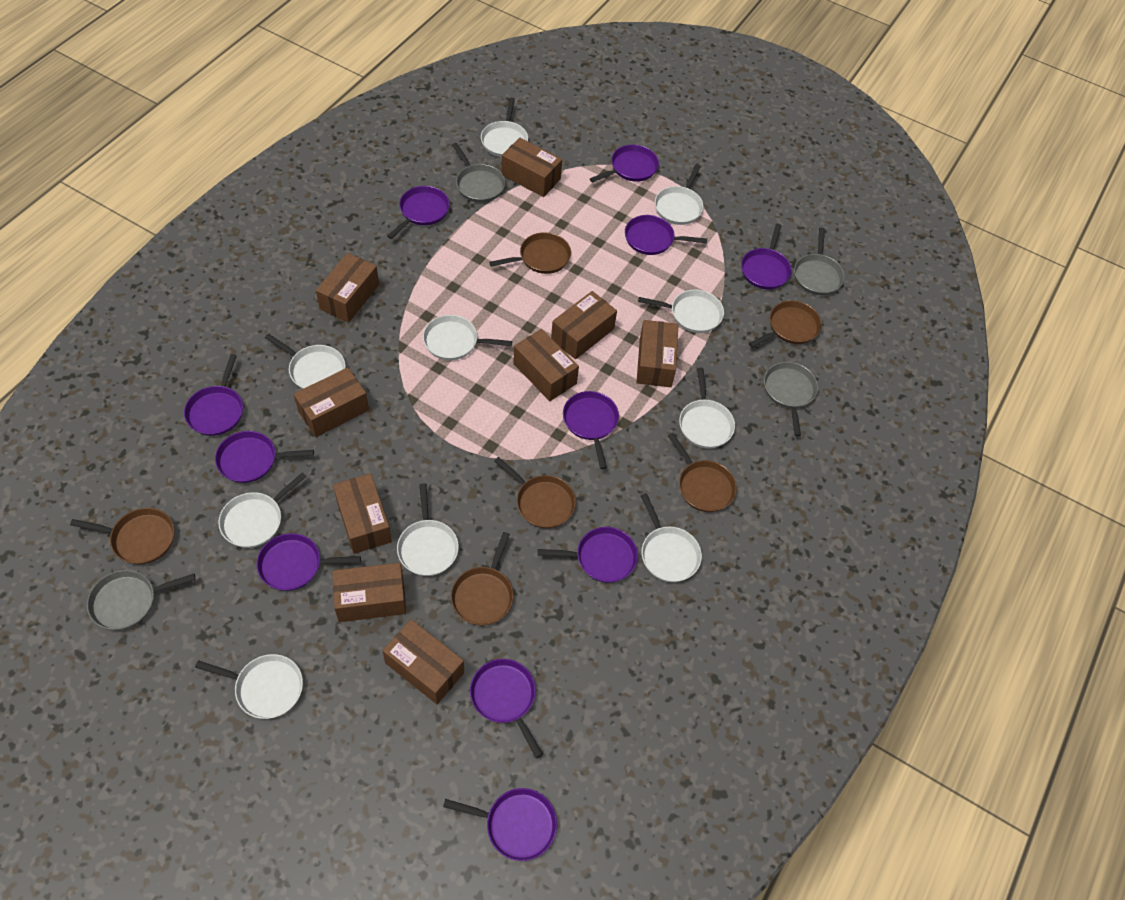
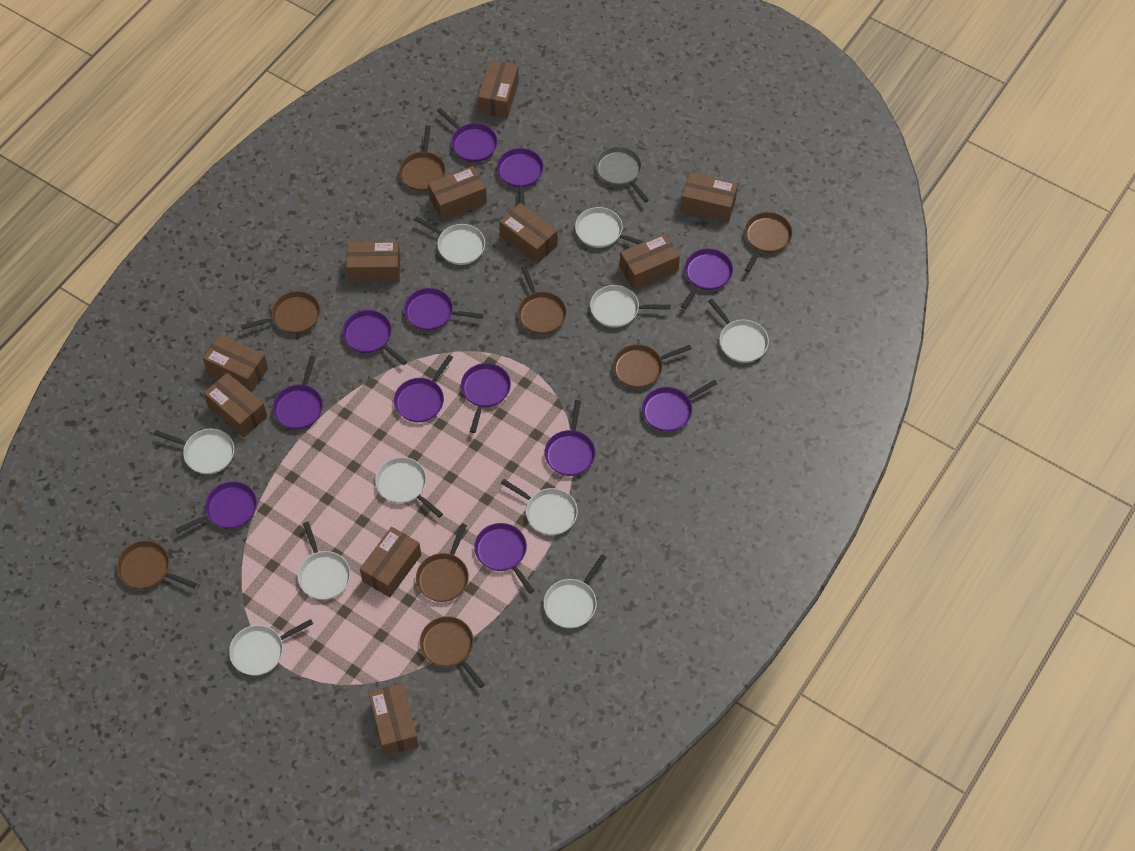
brown box: 9 -> 10
brown pan: 6 -> 8
grey pan: 4 -> 1
purple pan: 11 -> 12

